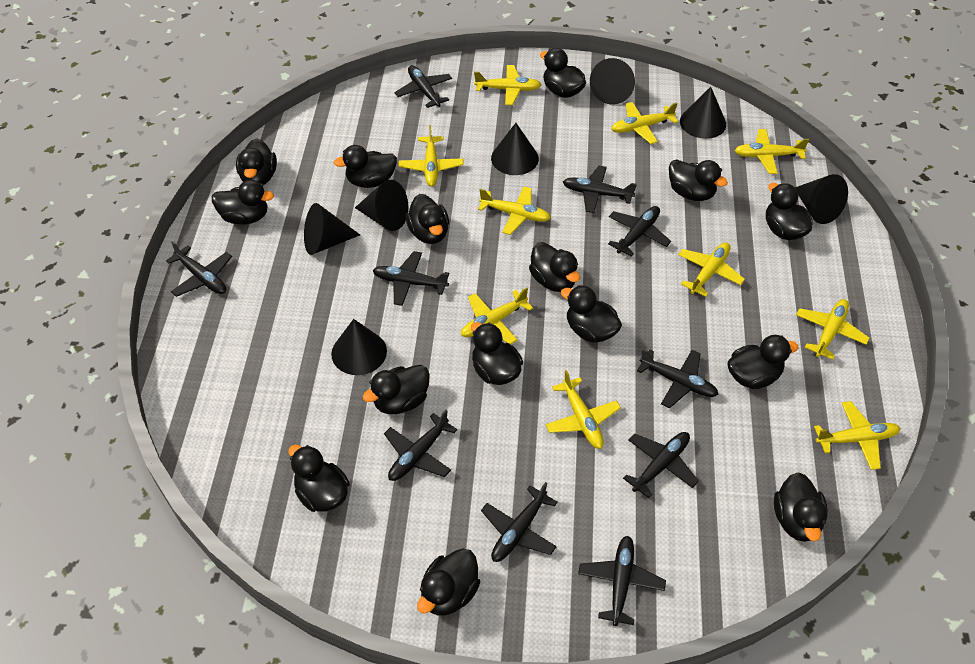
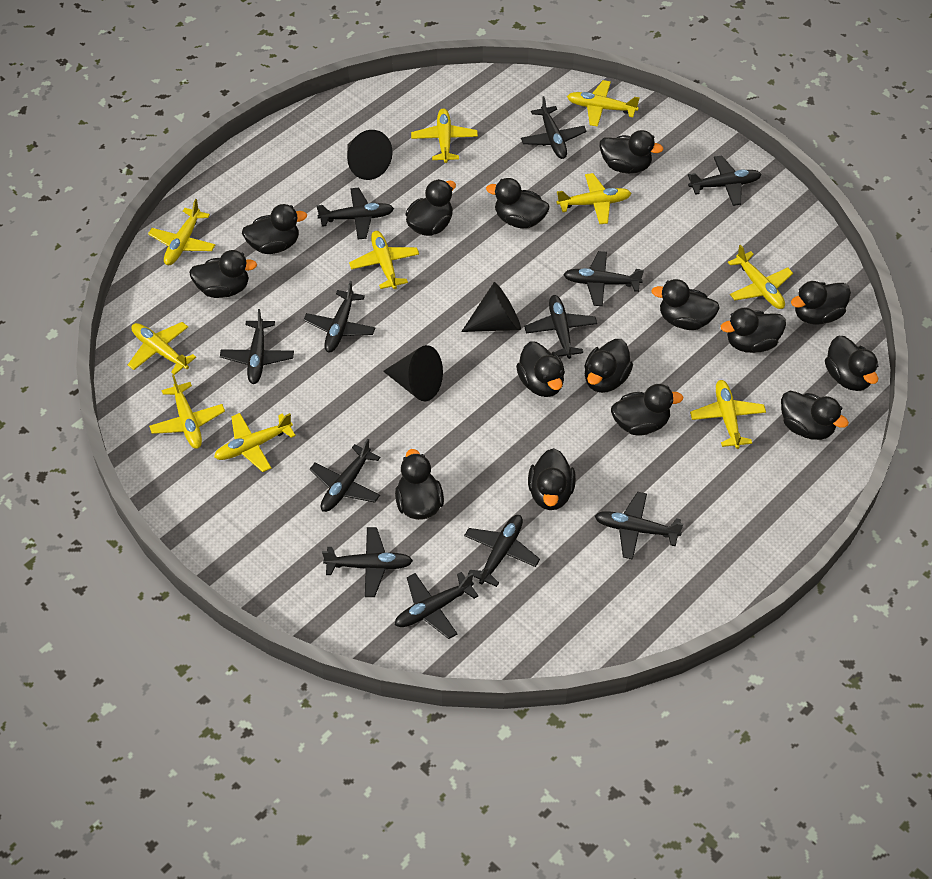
black cone: 7 -> 3
black plane: 10 -> 12

